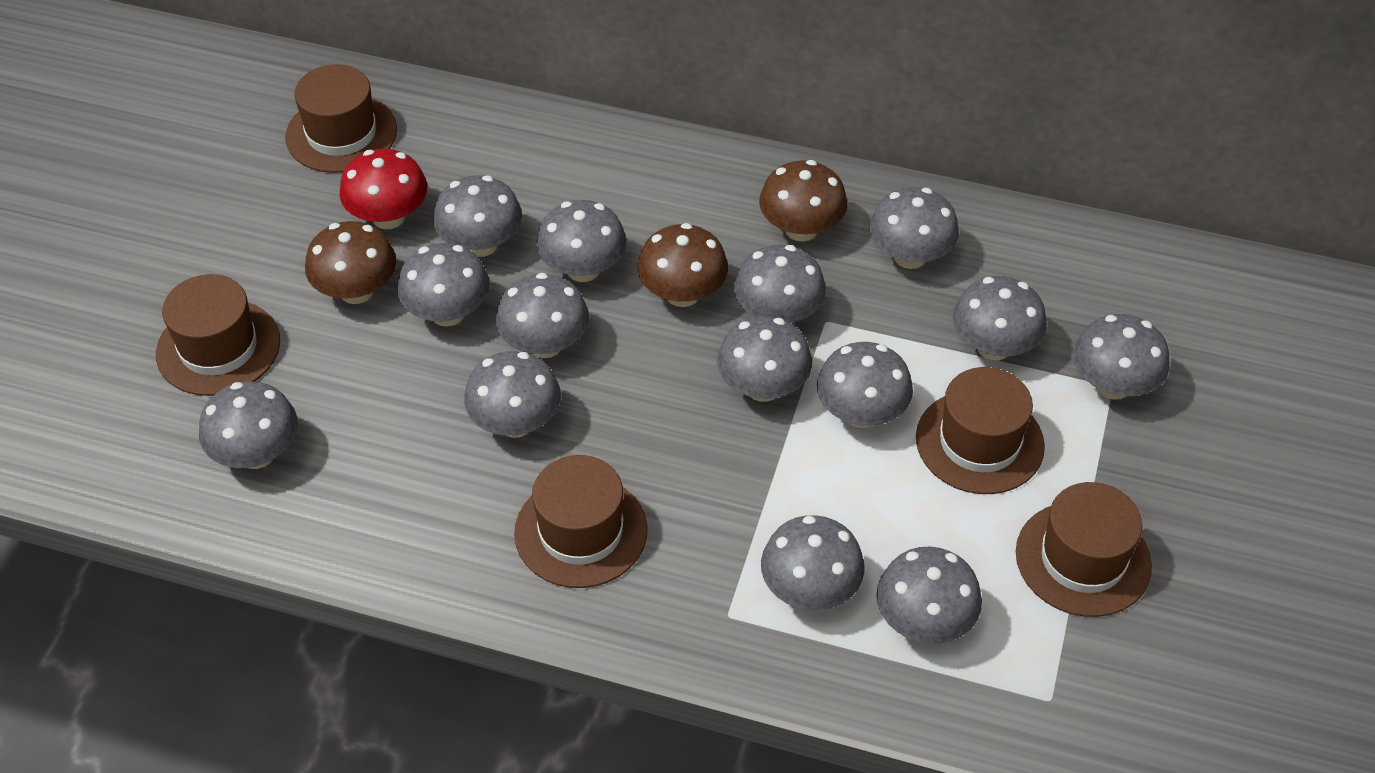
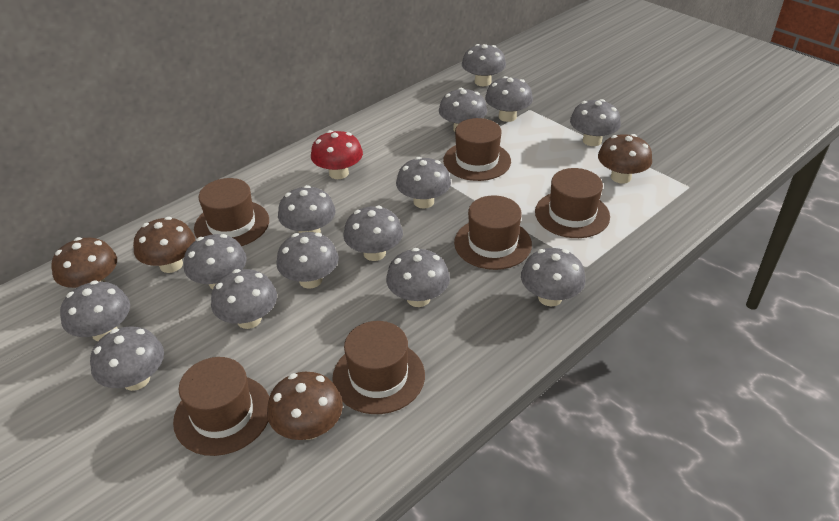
brown hat: 5 -> 6
brown mushroom: 3 -> 4

